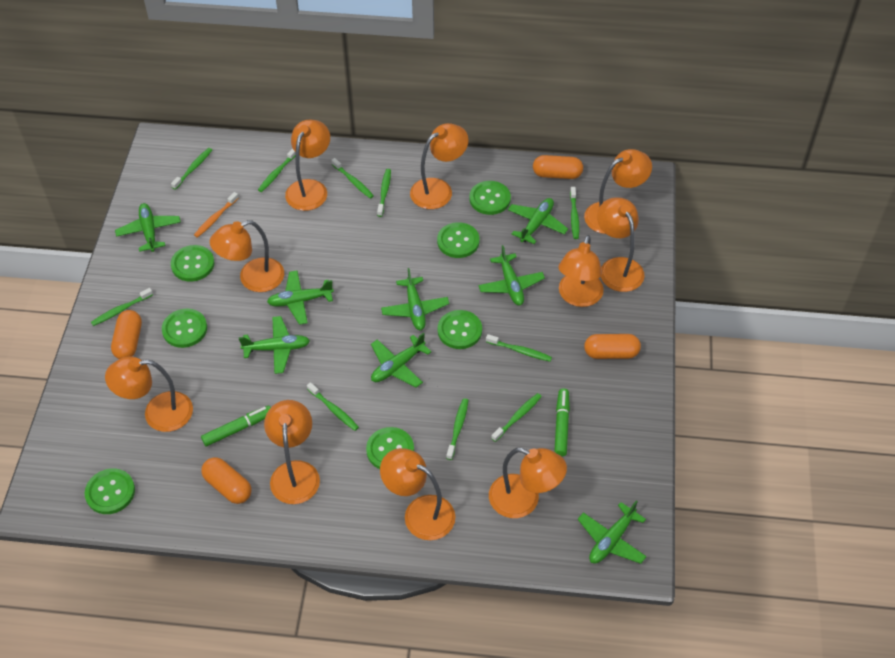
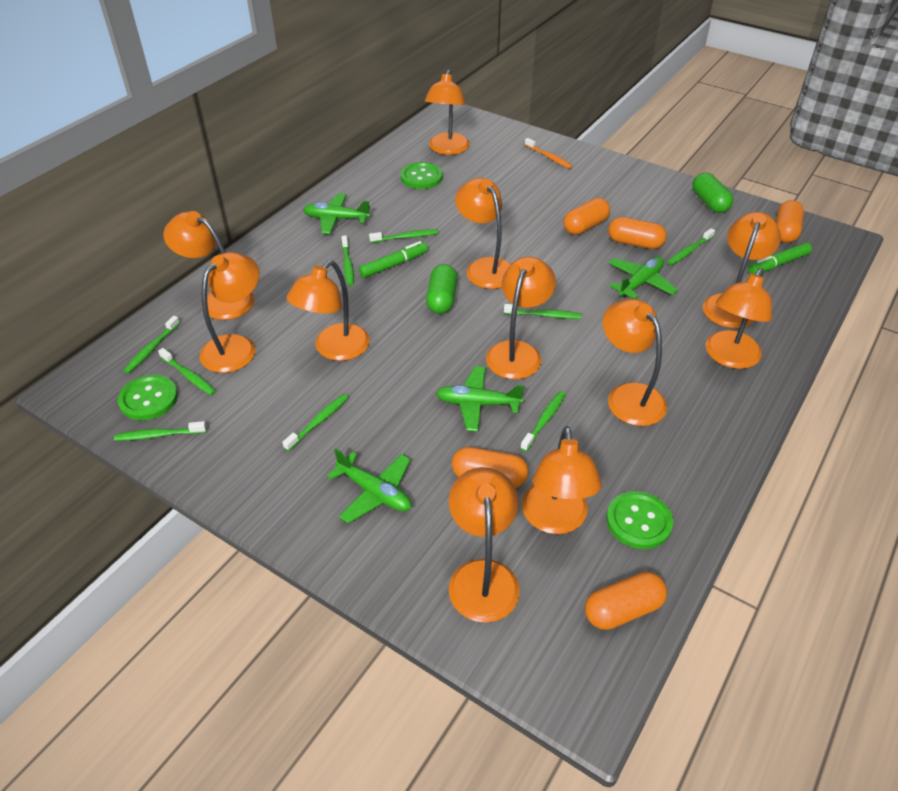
green button: 7 -> 3
green capsule: 0 -> 2
green plane: 8 -> 4
green toothbrush: 10 -> 9
orange capsule: 4 -> 5
orange lamp: 10 -> 11

